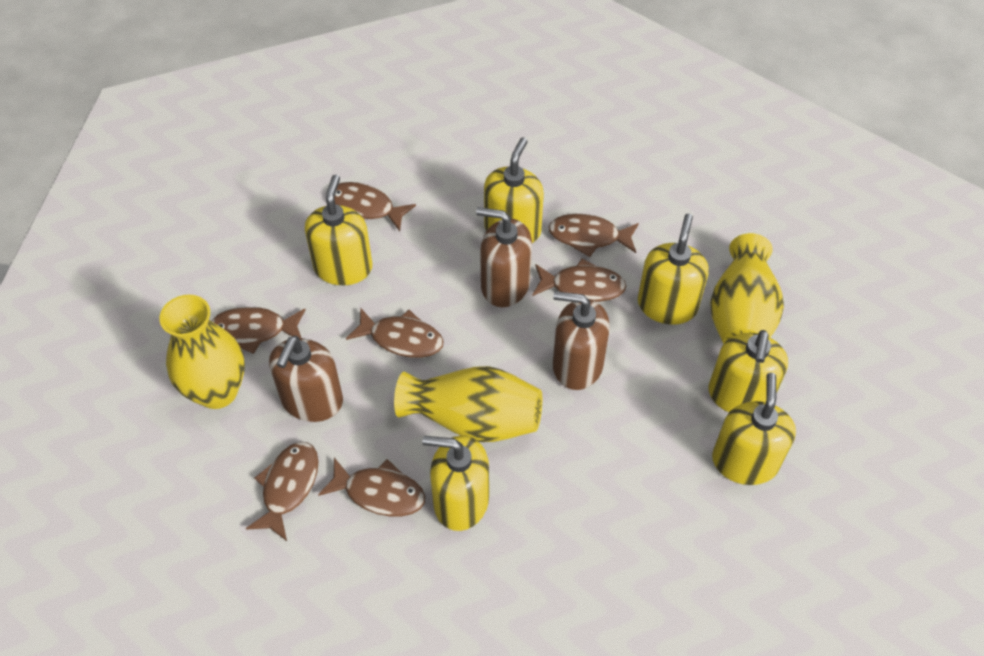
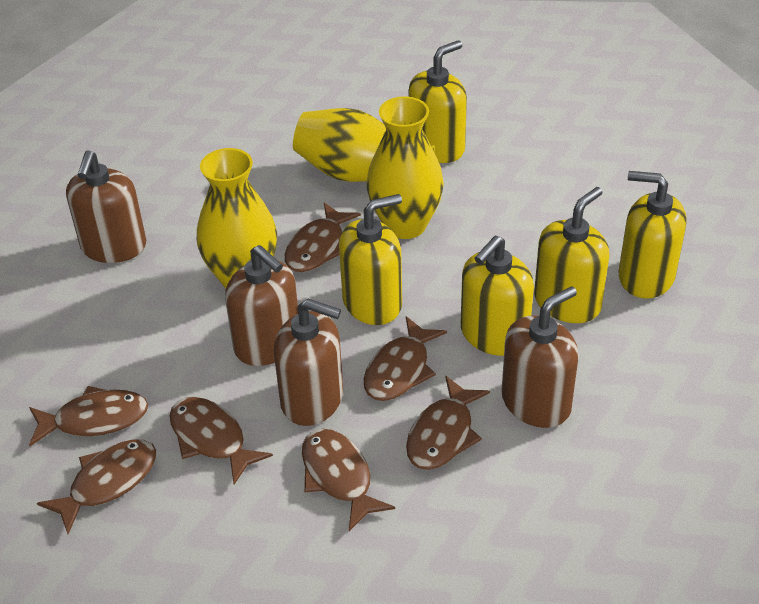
brown soap dispenser: 3 -> 4
yellow soap dispenser: 6 -> 5

